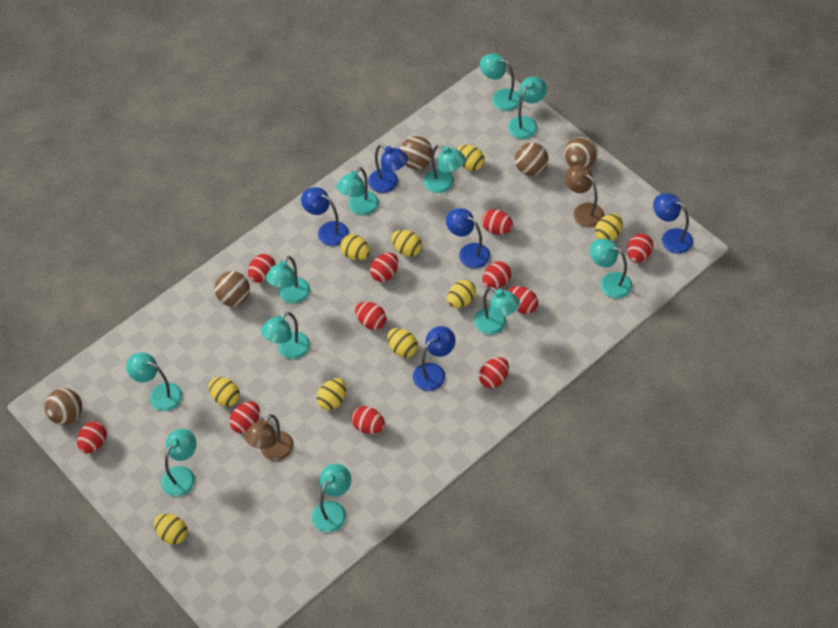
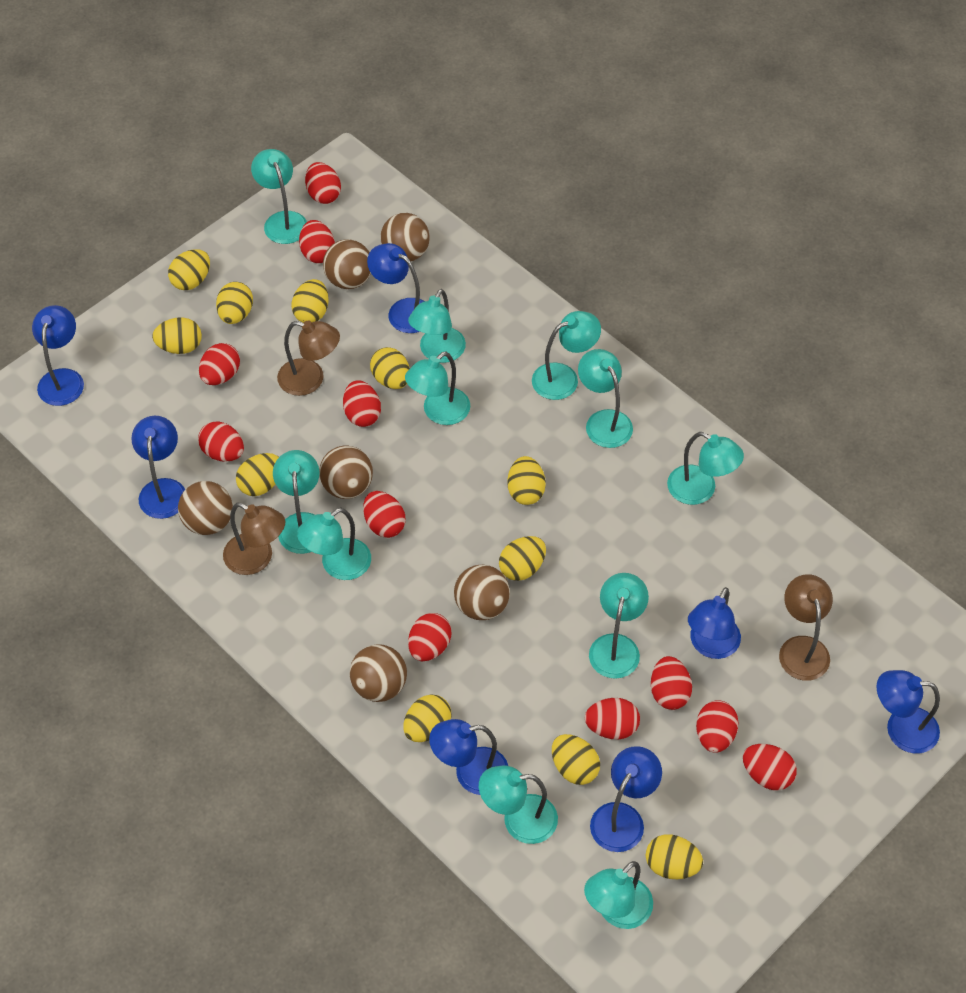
blue lamp: 5 -> 7
brown ball: 5 -> 6
brown lamp: 2 -> 3
yellow egg: 9 -> 11

